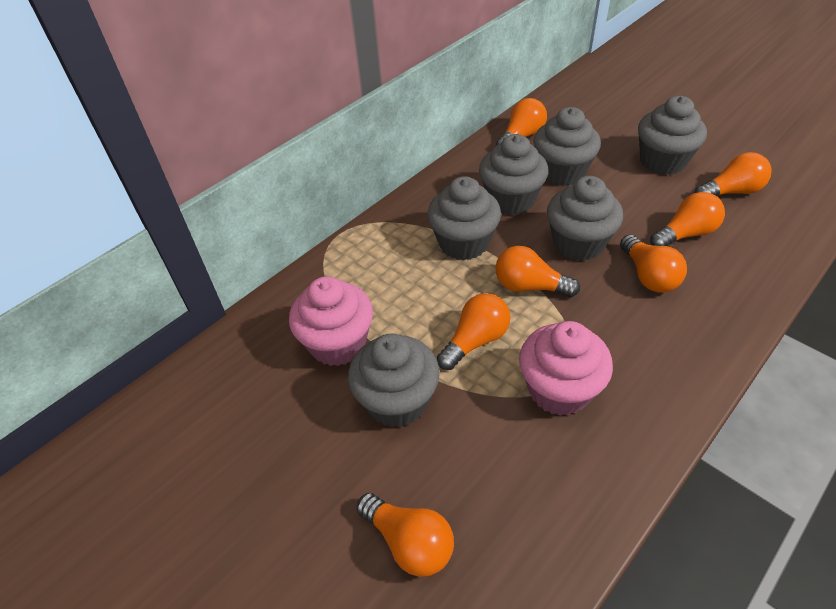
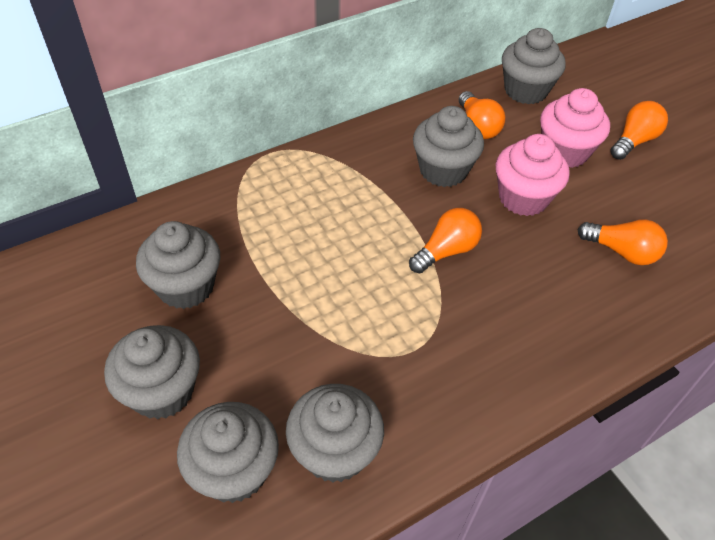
orange light bulb: 7 -> 4

